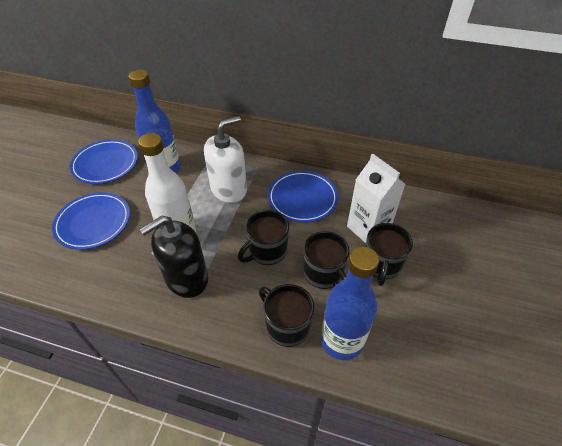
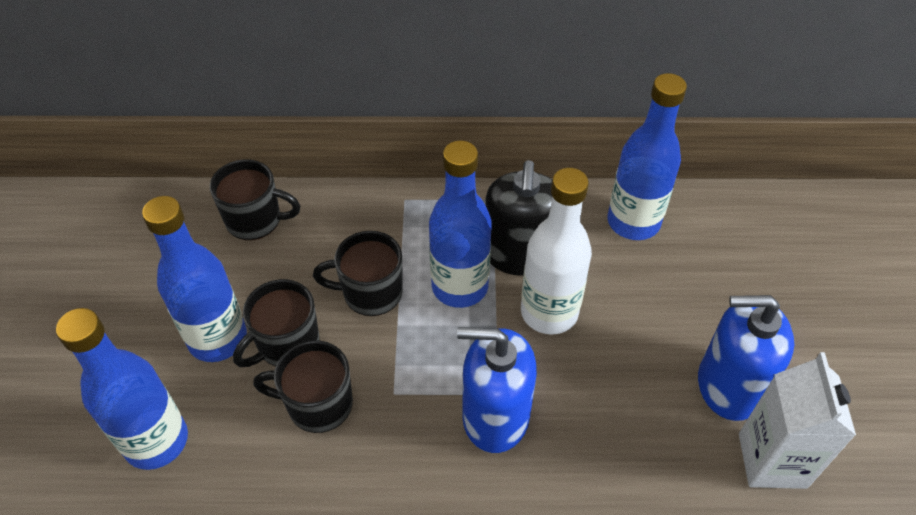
blue bottle: 2 -> 4
blue plate: 3 -> 0
blue soap dispenser: 0 -> 2
white soap dispenser: 1 -> 0

